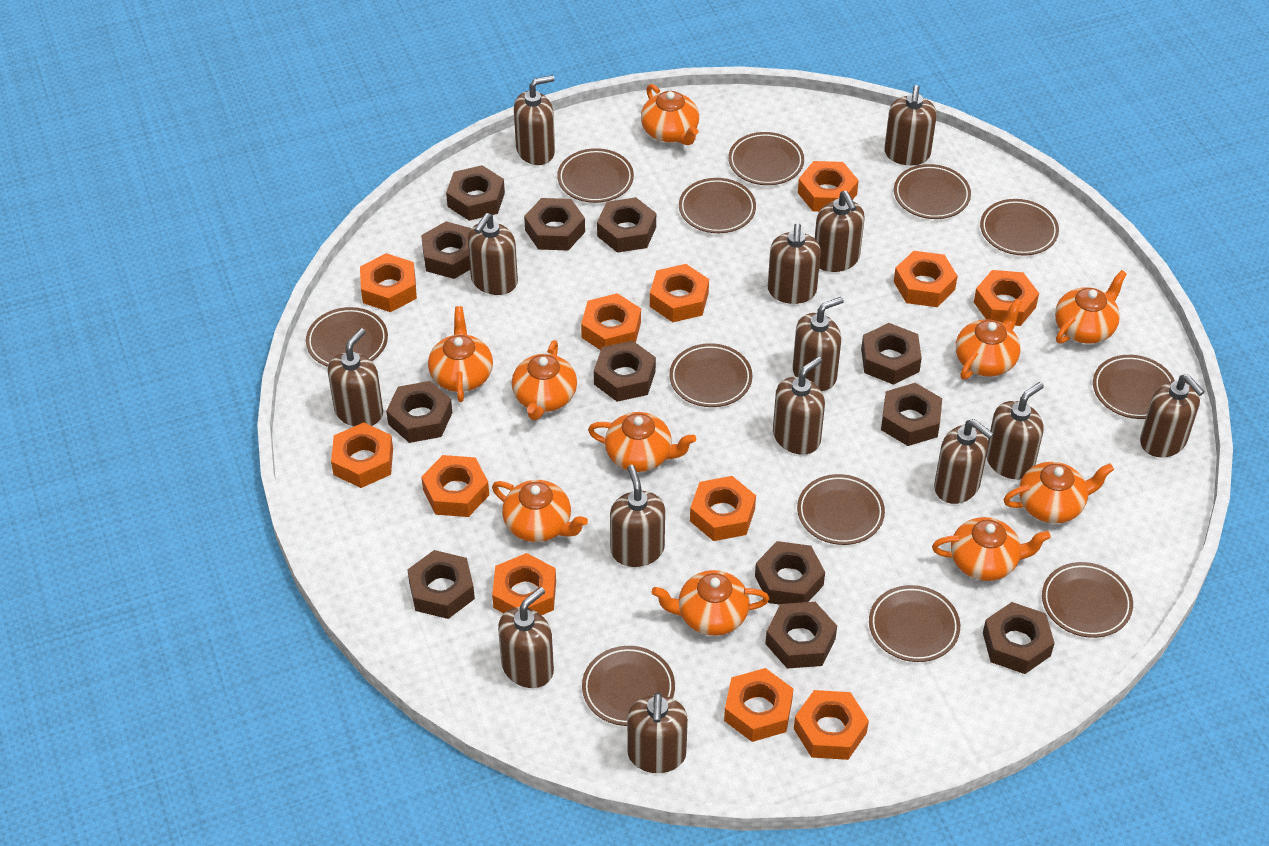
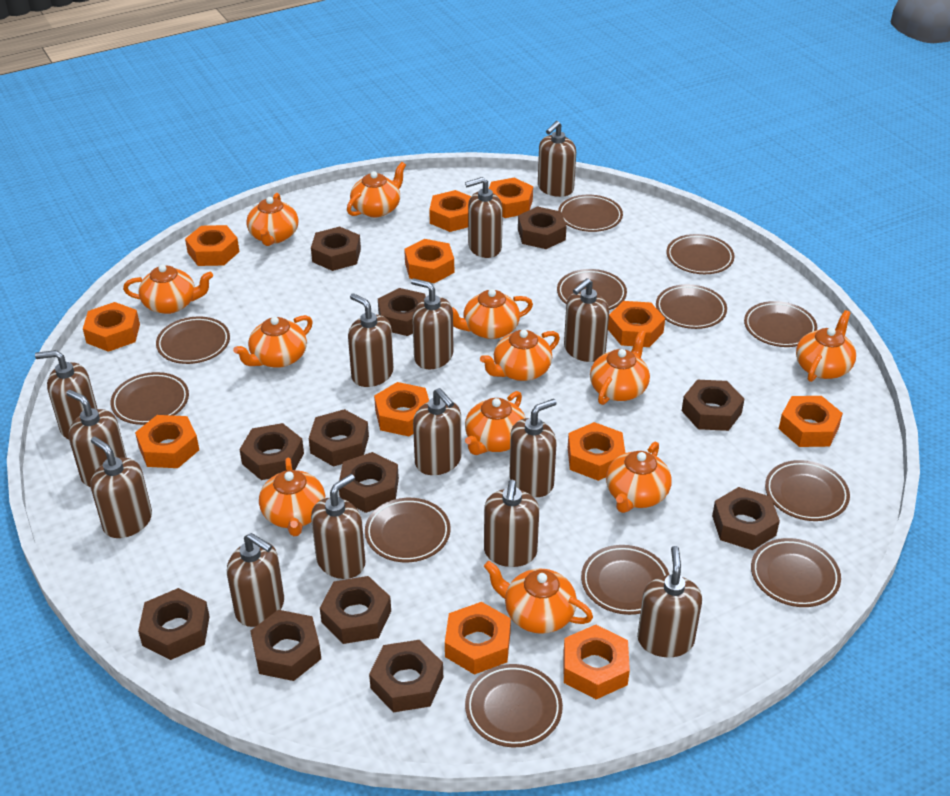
orange teapot: 10 -> 12

